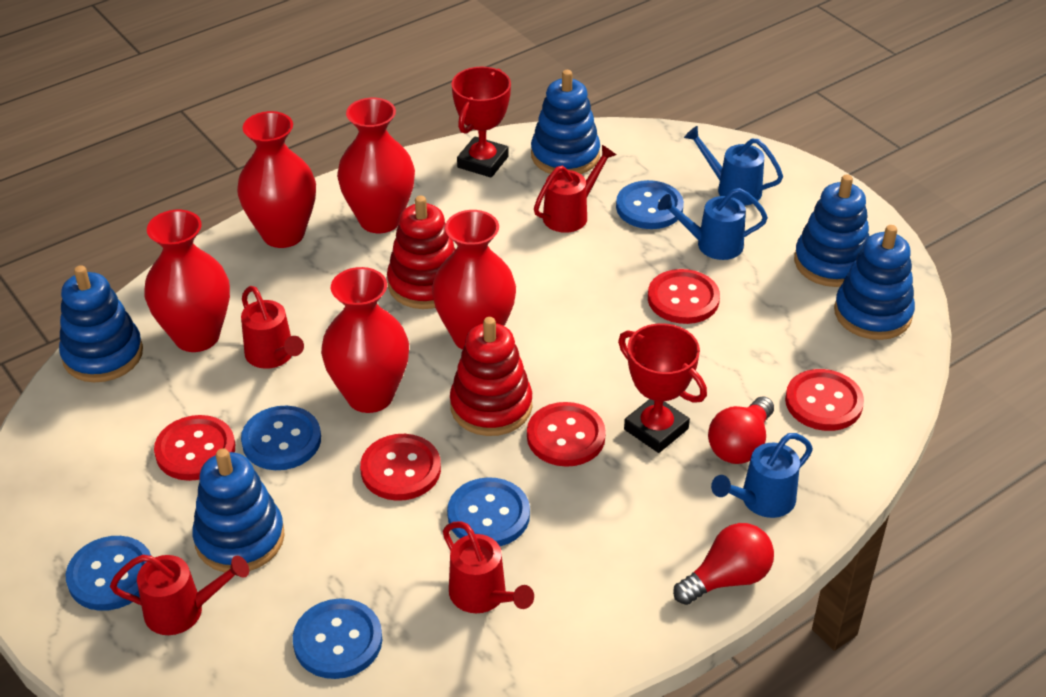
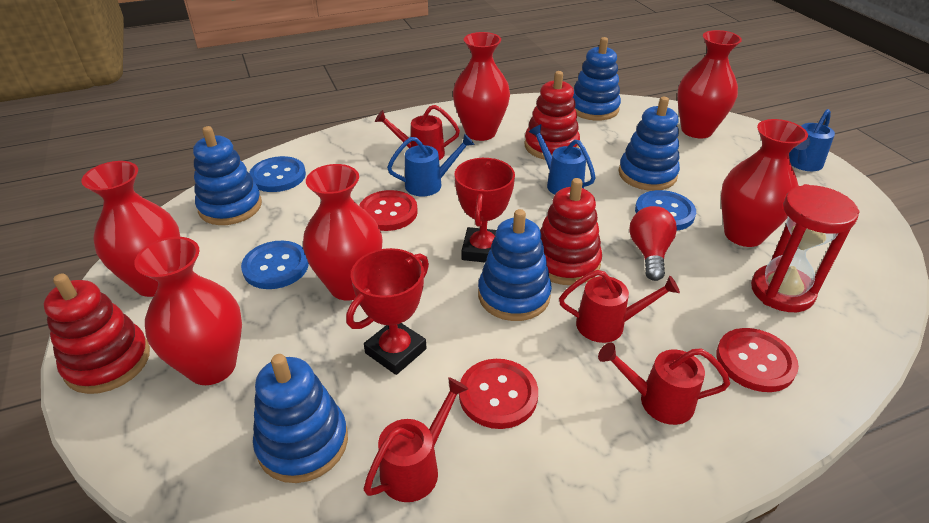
blue button: 5 -> 3
red button: 5 -> 3
red hourglass: 0 -> 1
red light bulb: 2 -> 1
red stacking toy: 2 -> 3
red vase: 5 -> 6

